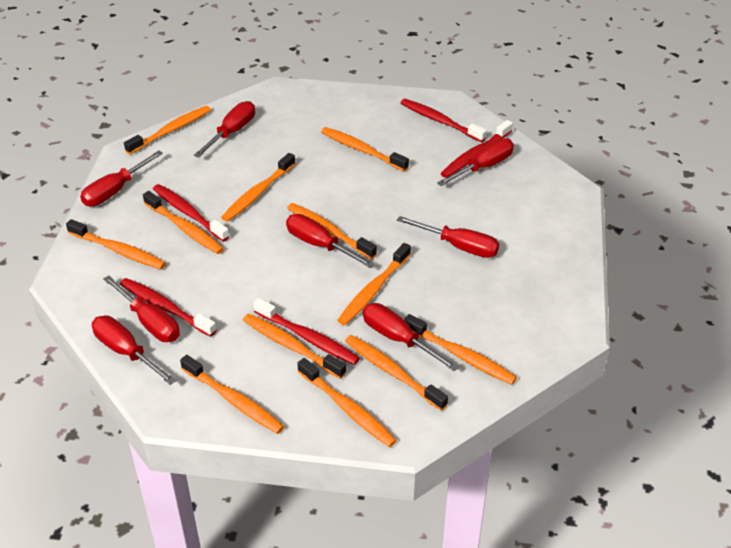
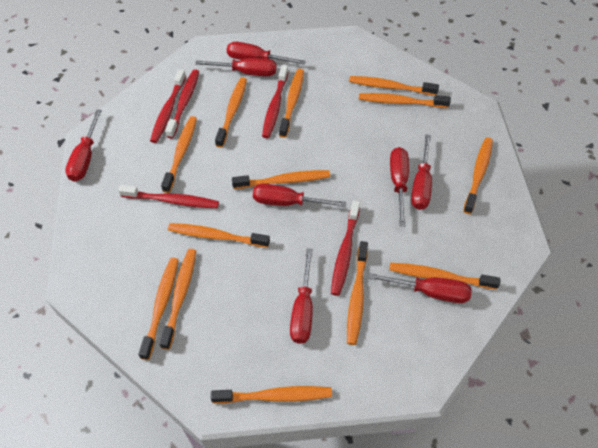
orange toothbrush: 12 -> 13

